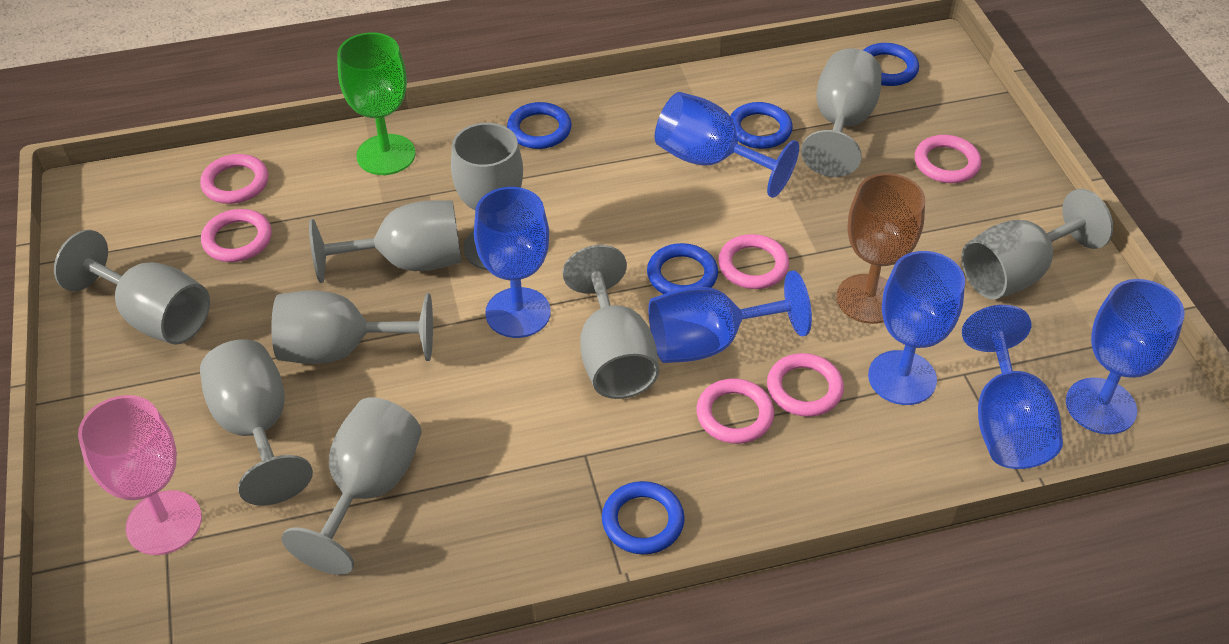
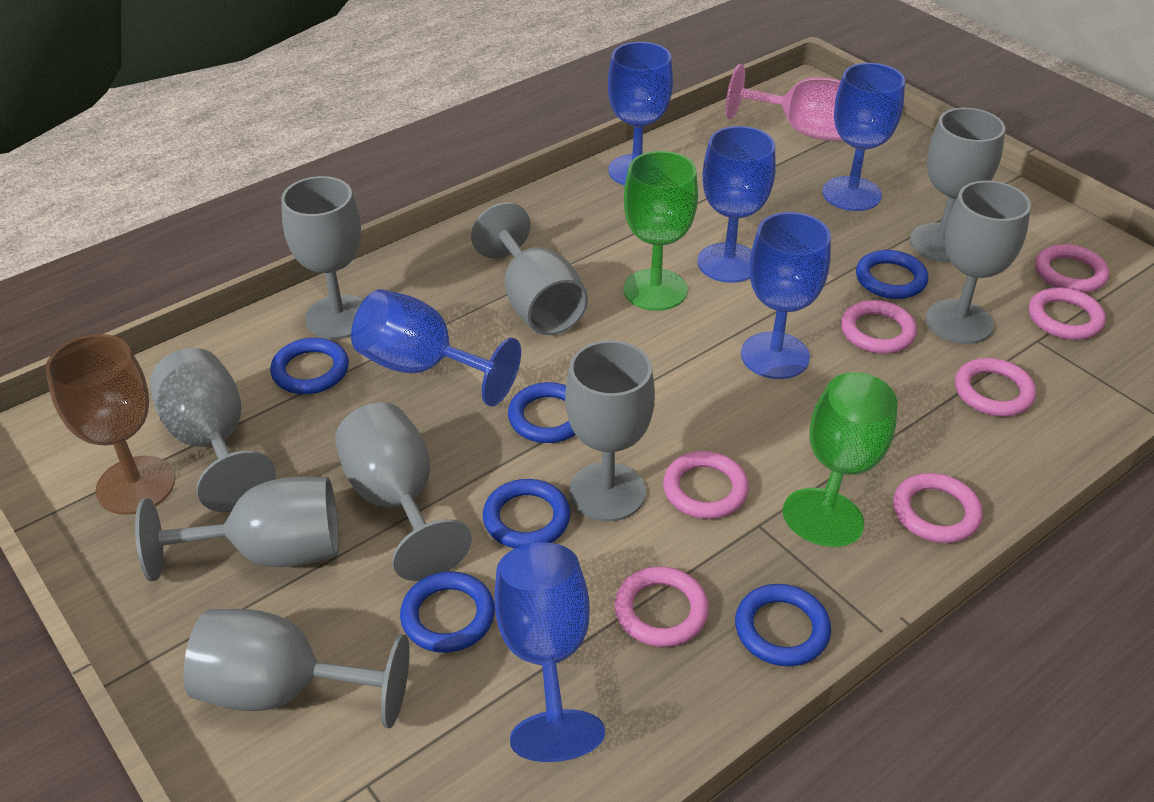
blue ring: 5 -> 6
green goblet: 1 -> 2
pink ring: 6 -> 7

